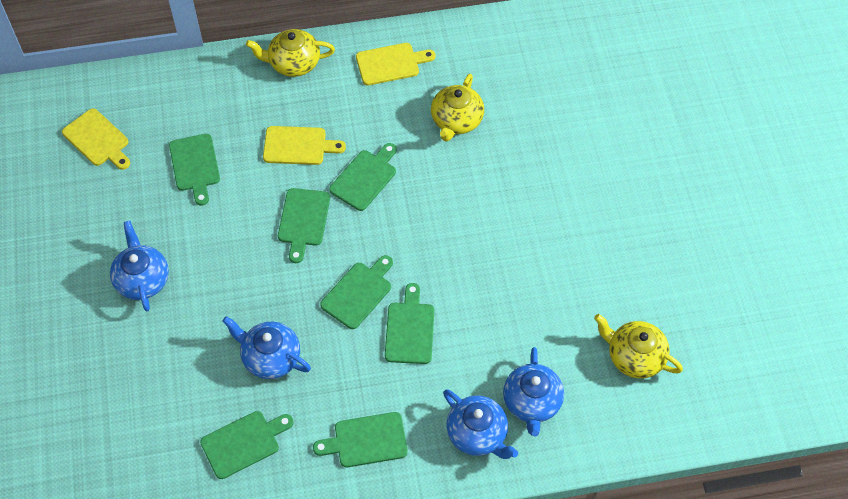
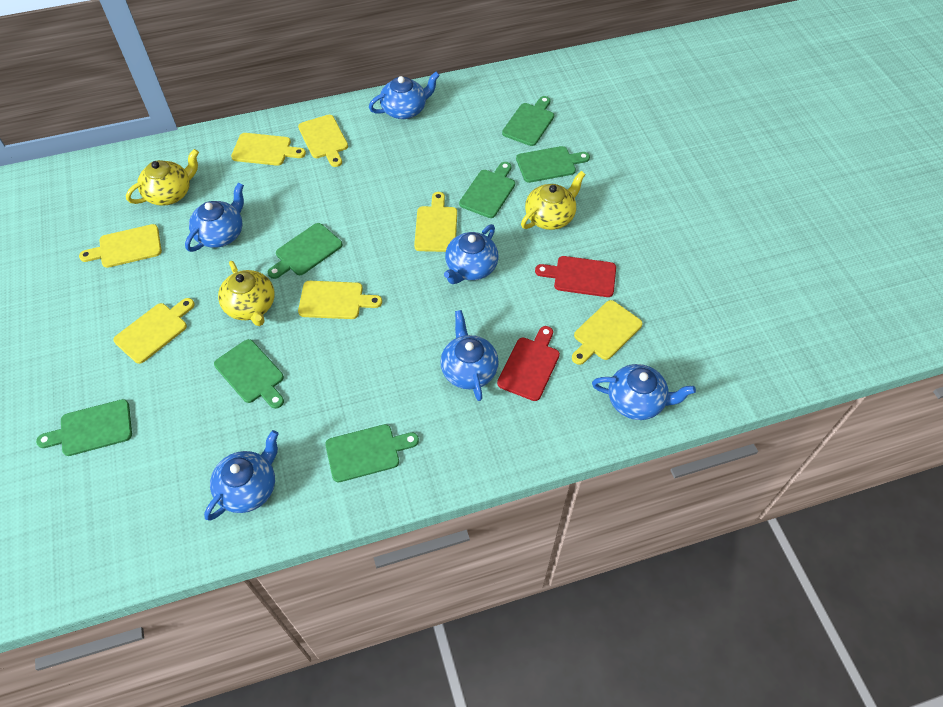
blue teapot: 4 -> 6
red cutting board: 0 -> 2
yellow cutting board: 3 -> 7

